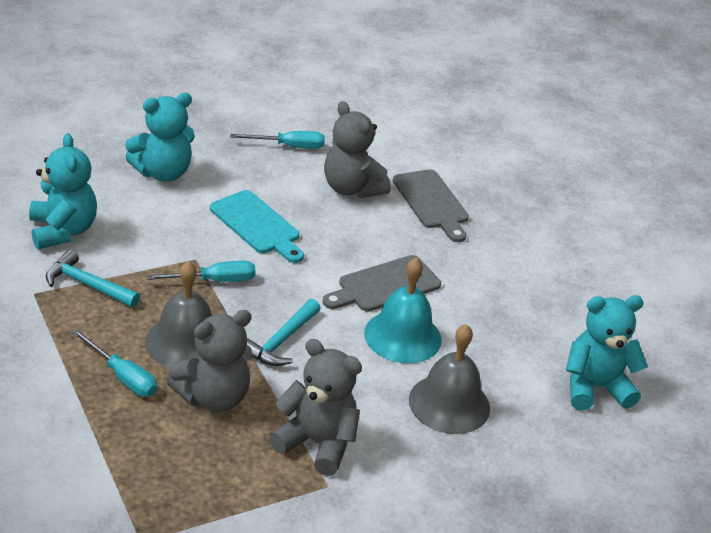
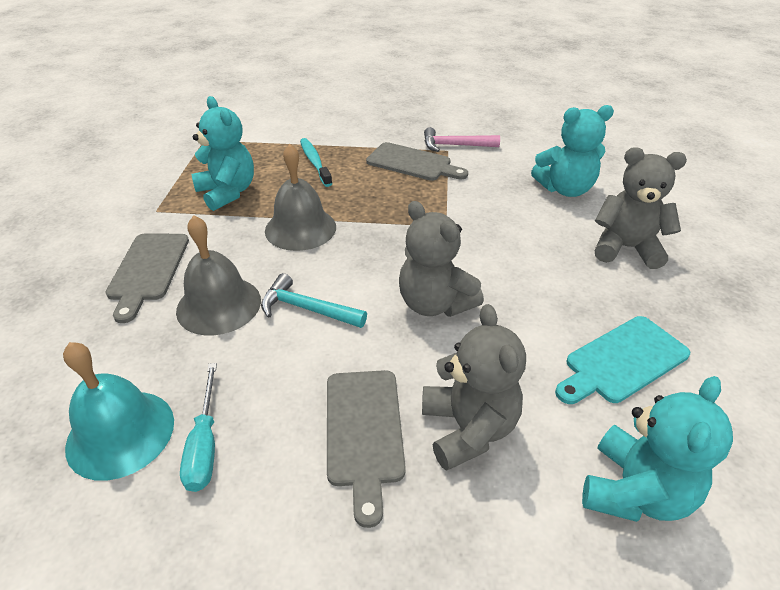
grey cutting board: 2 -> 3
pink hammer: 0 -> 1
turquoise hammer: 2 -> 1
turquoise screwdriver: 3 -> 1
turquoise toothbrush: 0 -> 1

